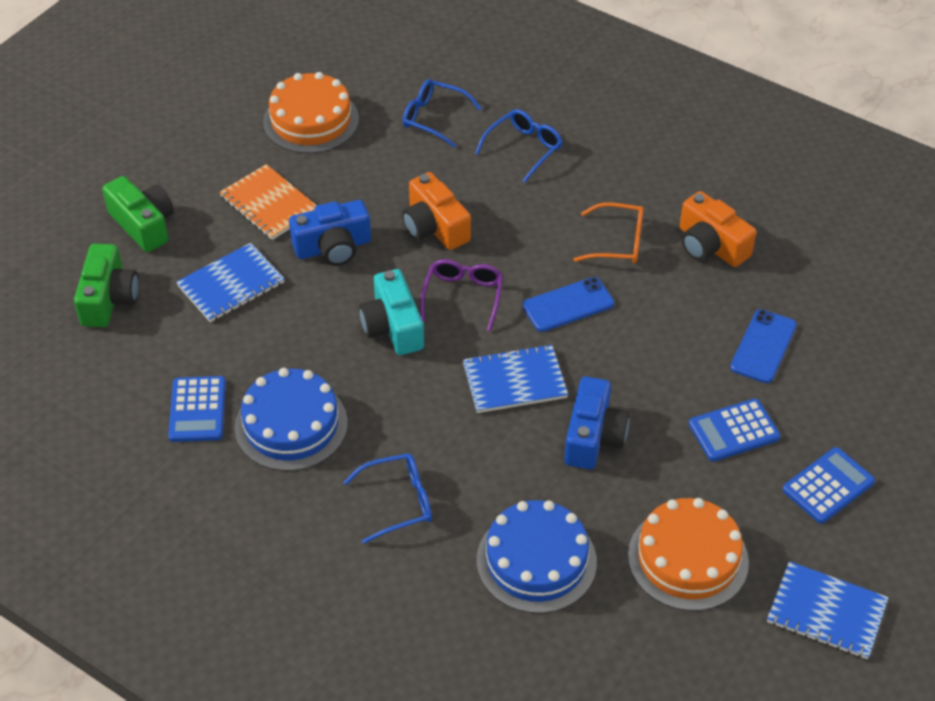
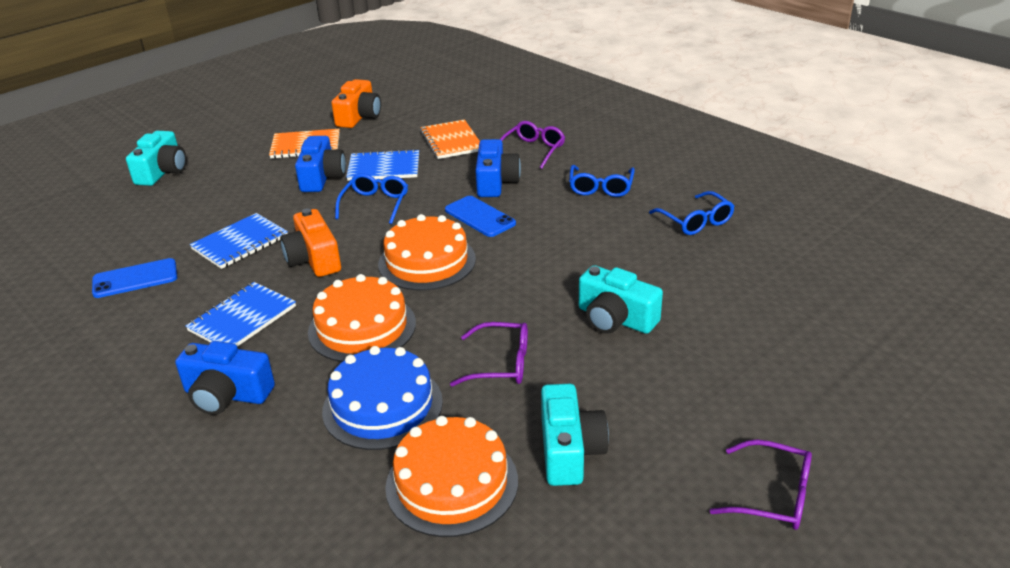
blue cake: 2 -> 1
blue calculator: 3 -> 0
blue camera: 2 -> 3
green camera: 2 -> 0
orange cake: 2 -> 3
orange glasses: 1 -> 0
orange notebook: 1 -> 2
purple glasses: 1 -> 3
turquoise camera: 1 -> 3

